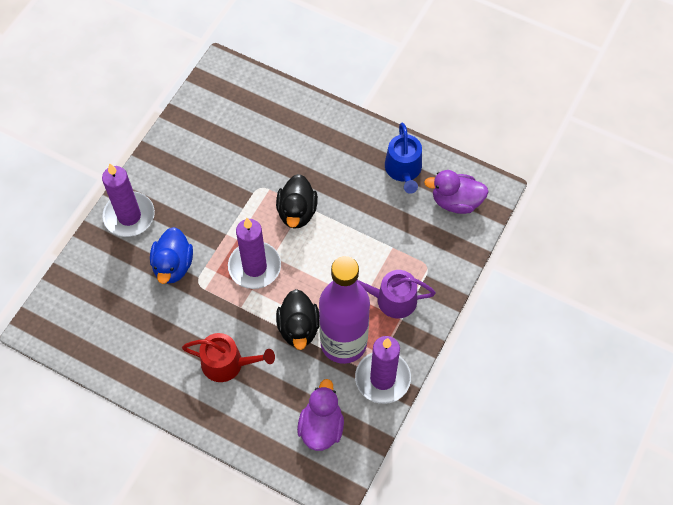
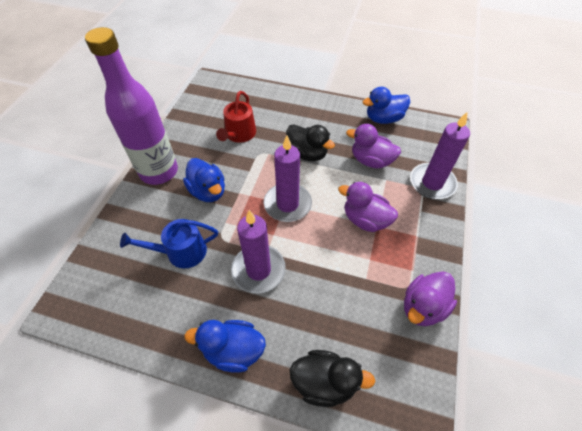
blue duck: 1 -> 3
purple duck: 2 -> 3
purple watering can: 1 -> 0

